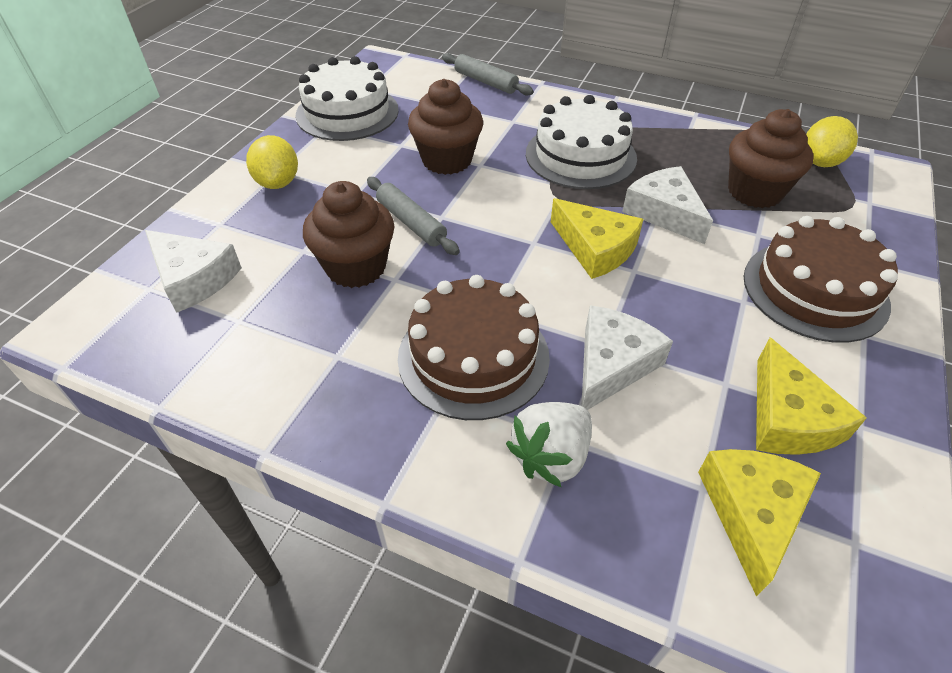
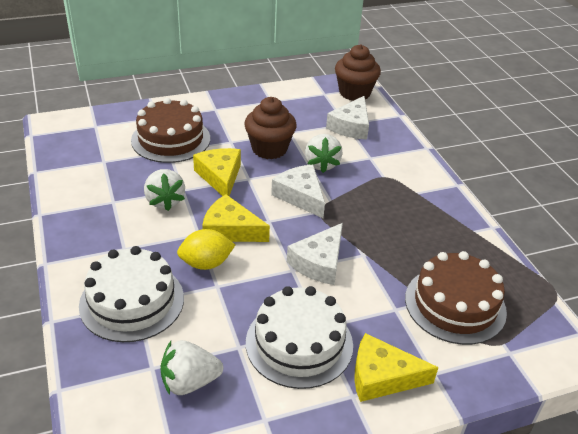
brown cupcake: 3 -> 2
grey rolling pin: 2 -> 0
white strawberry: 1 -> 3
yellow lemon: 2 -> 1

